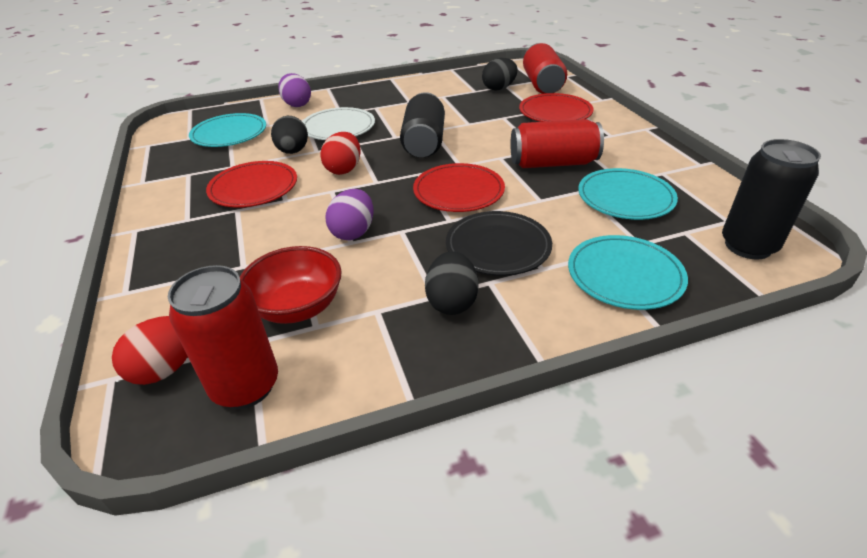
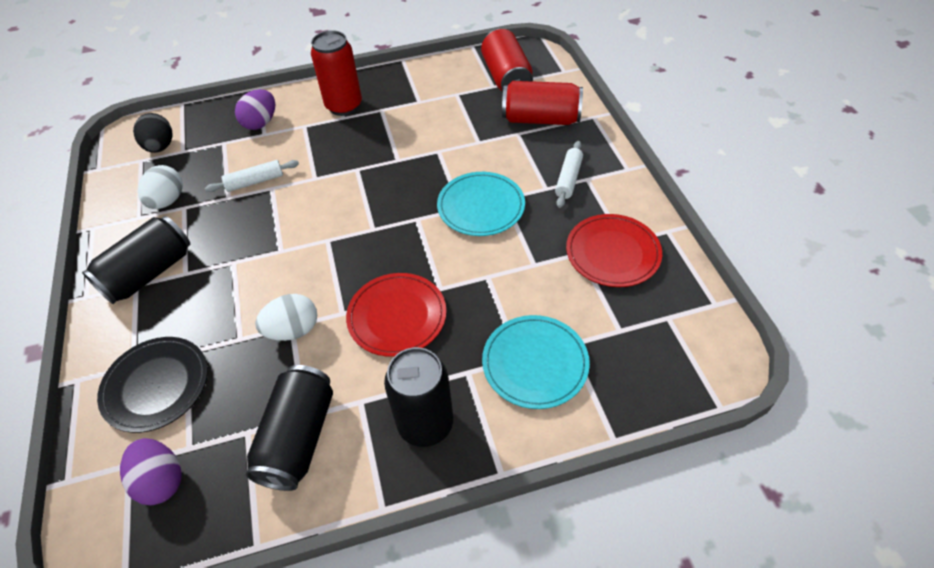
black can: 2 -> 3
black egg: 3 -> 1
red bowl: 1 -> 0
red egg: 2 -> 0
red plate: 3 -> 2
turquoise plate: 3 -> 2
white egg: 0 -> 2
white plate: 1 -> 0
white rolling pin: 0 -> 2

